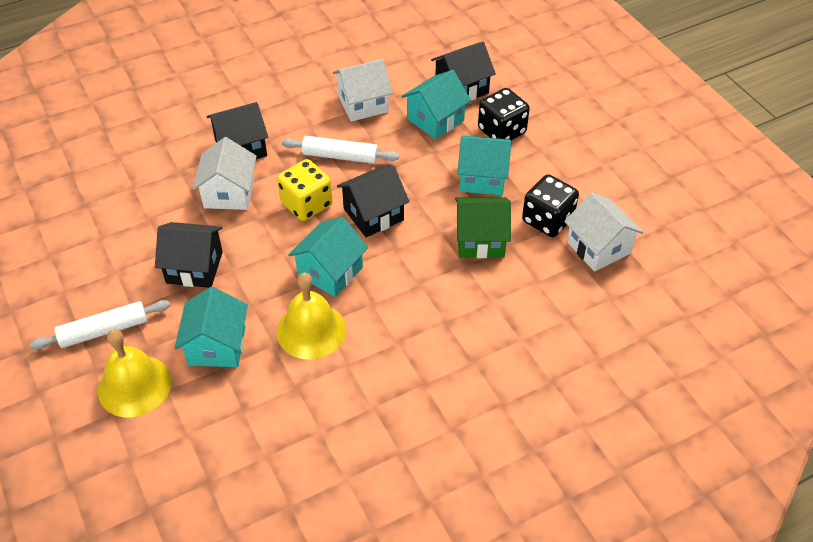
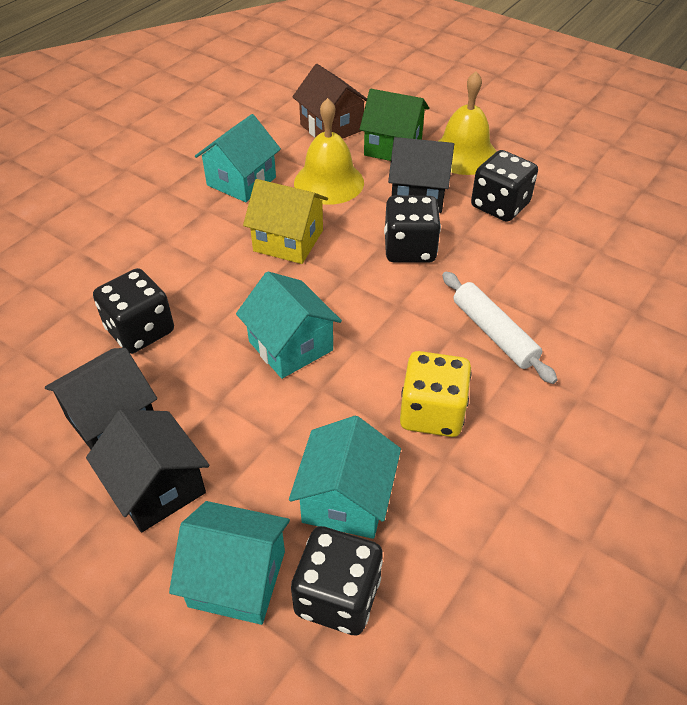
black dice: 2 -> 4
black house: 4 -> 3
brown house: 0 -> 1
white house: 3 -> 0
white rolling pin: 2 -> 1
yellow house: 0 -> 1

